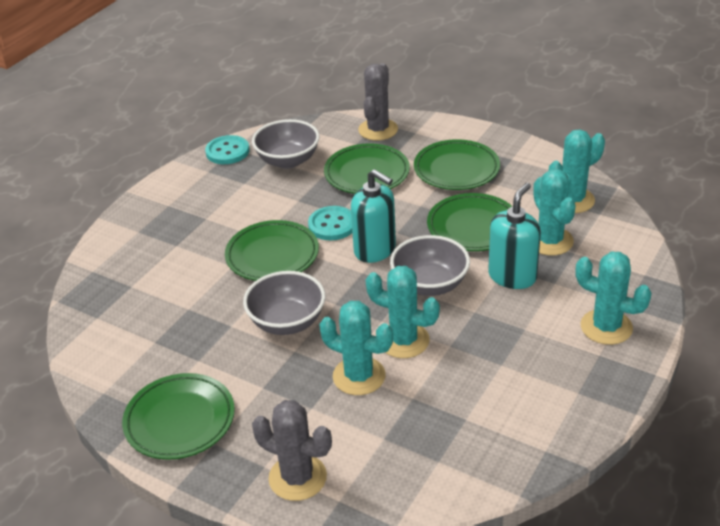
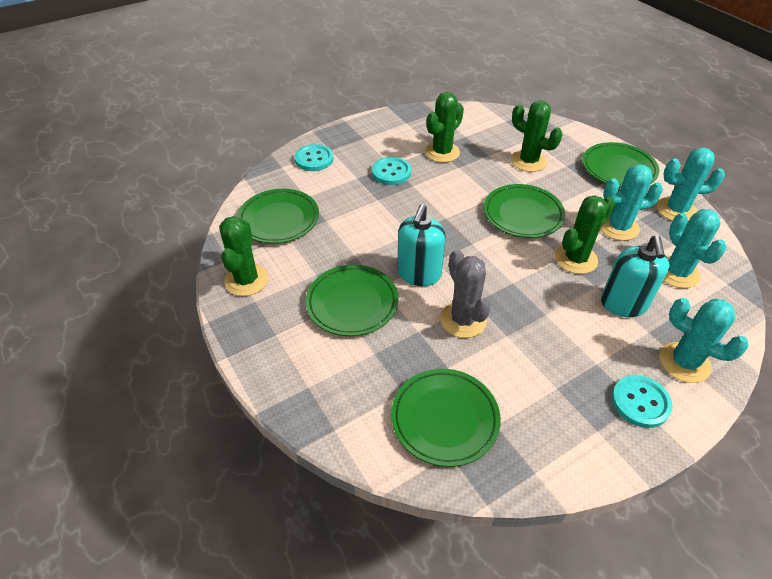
green cactus: 0 -> 4
grey bowl: 3 -> 0
grey cactus: 2 -> 1
turquoise button: 2 -> 3
turquoise cactus: 5 -> 4

